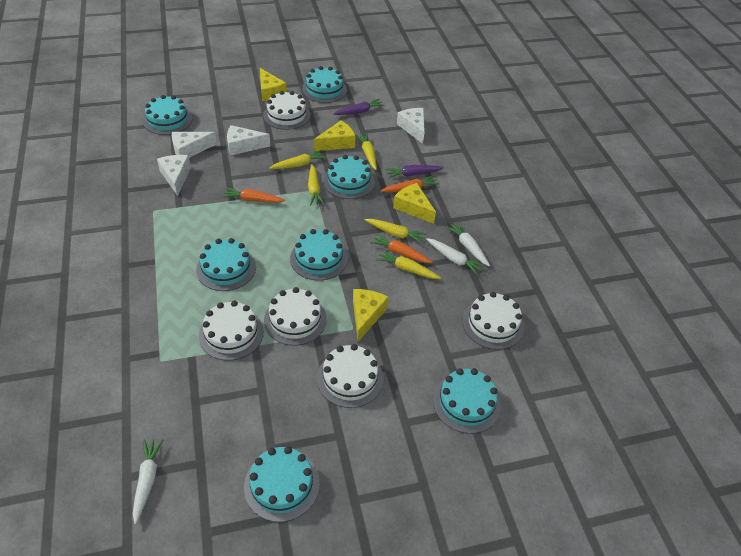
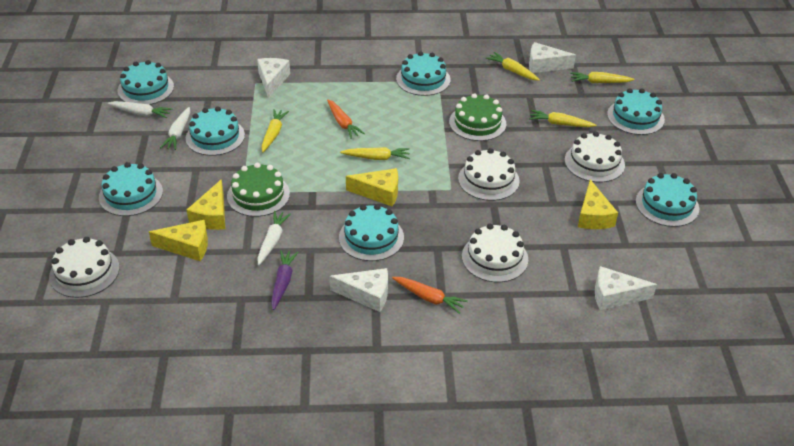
green cake: 0 -> 2
orange carrot: 3 -> 2
purple carrot: 2 -> 1
white cake: 5 -> 4

